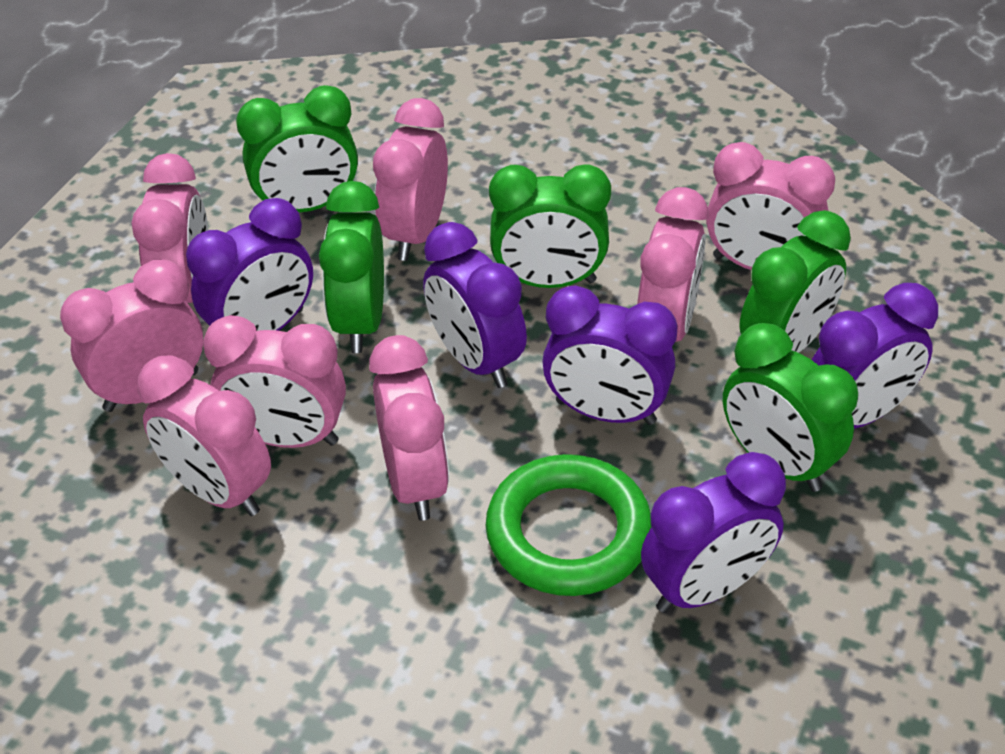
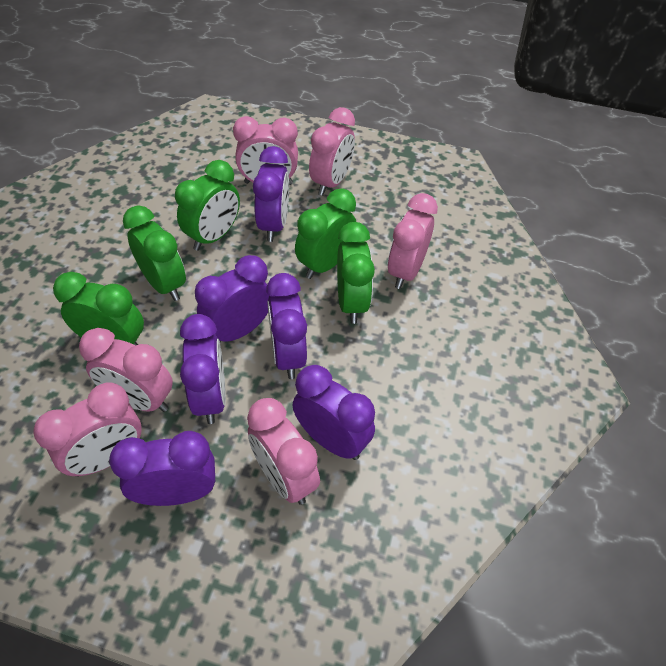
green ring: 1 -> 0
pink clock: 8 -> 6
purple clock: 5 -> 6

